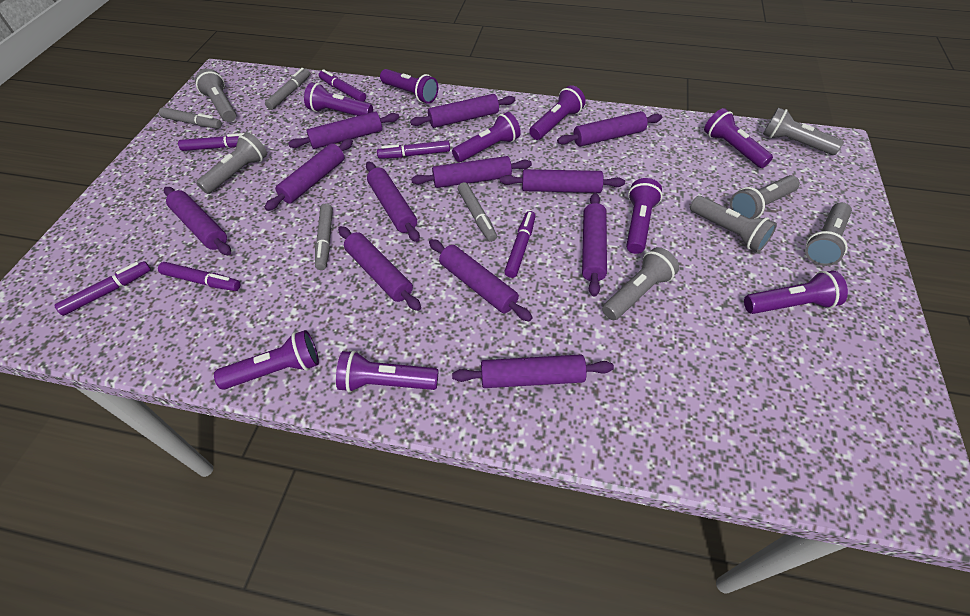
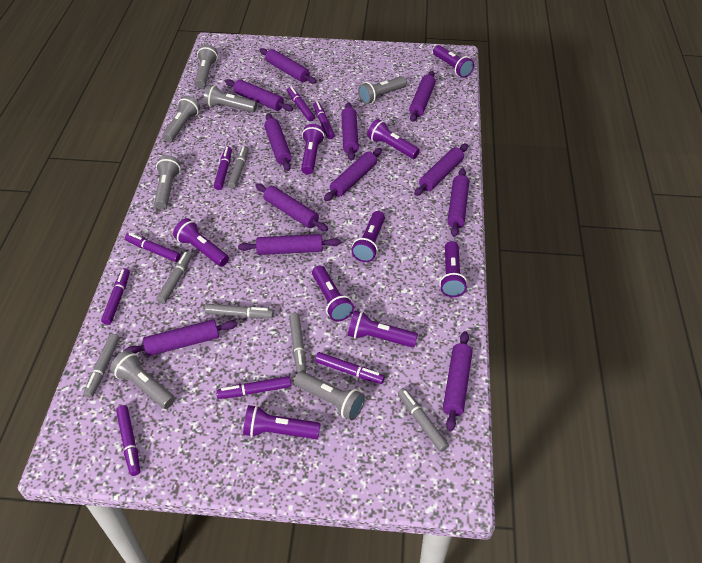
grey marker: 4 -> 6
purple marker: 6 -> 8

